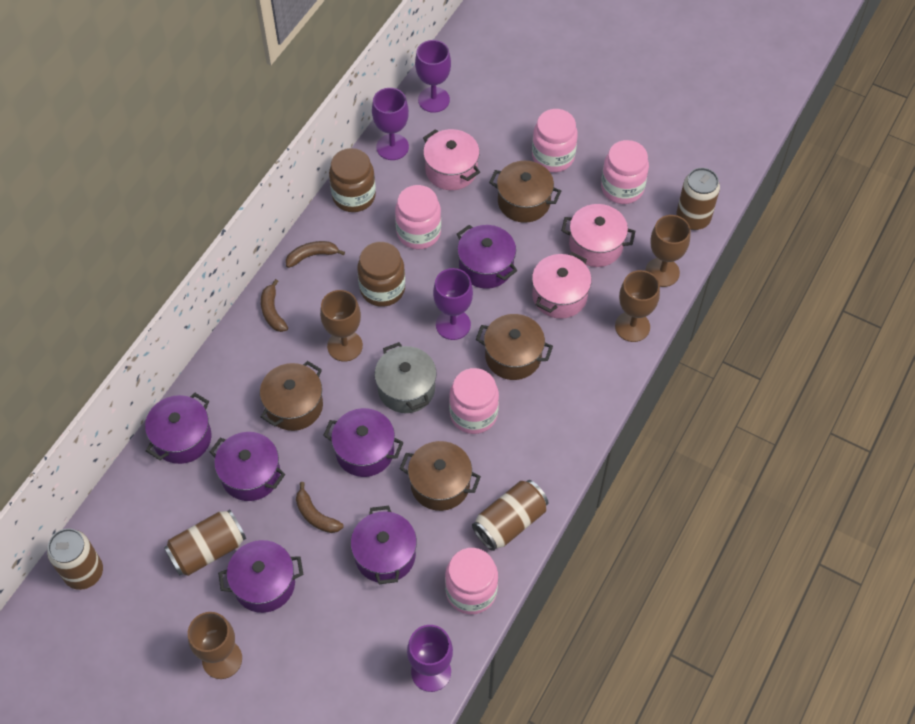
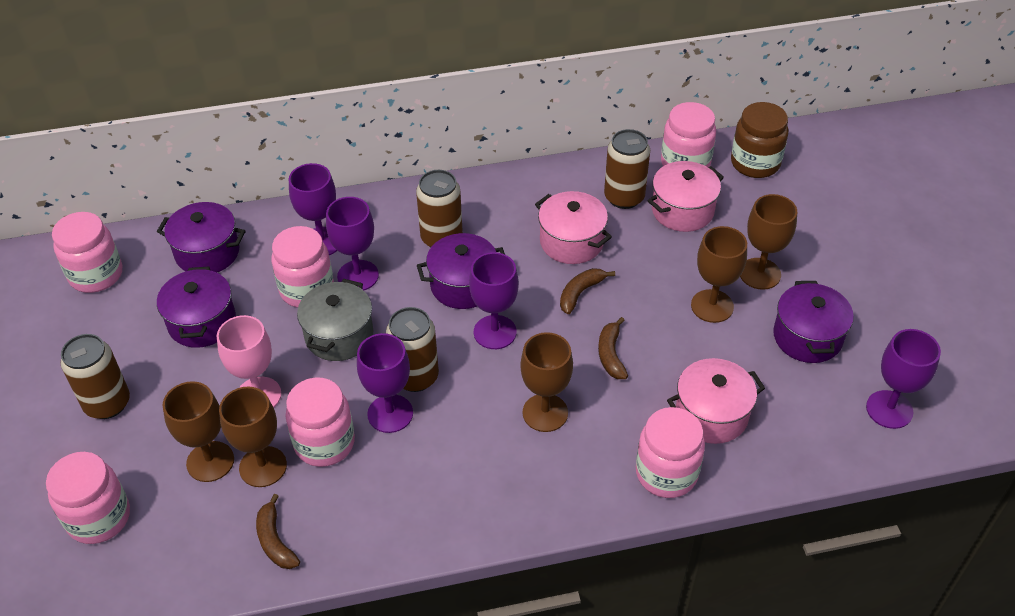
brown goblet: 4 -> 5
brown jar: 2 -> 1
brown pot: 4 -> 0
pink goblet: 0 -> 1
pink jar: 5 -> 6
purple goblet: 4 -> 5
purple pot: 6 -> 4

